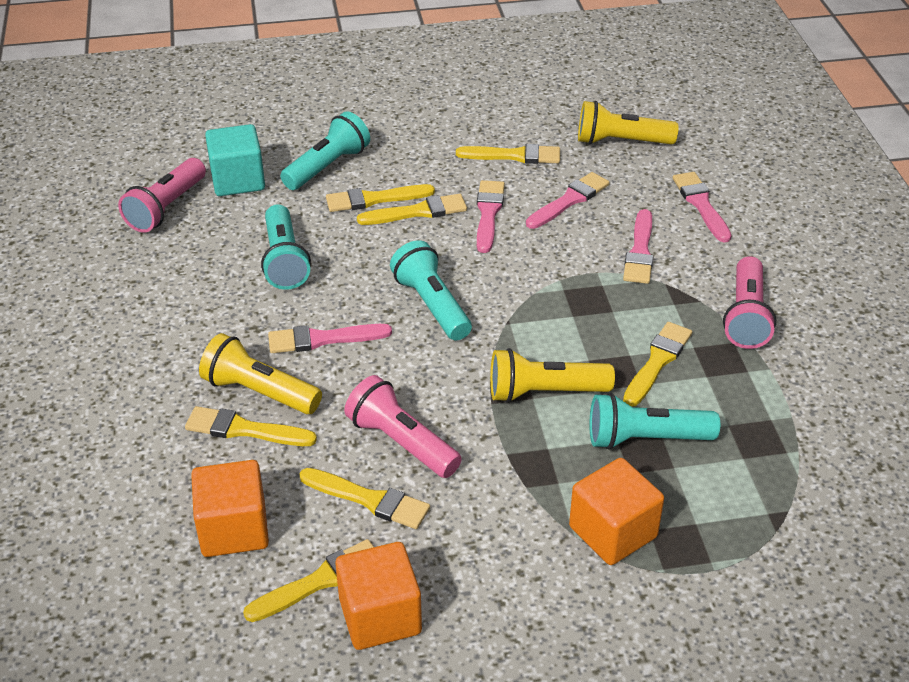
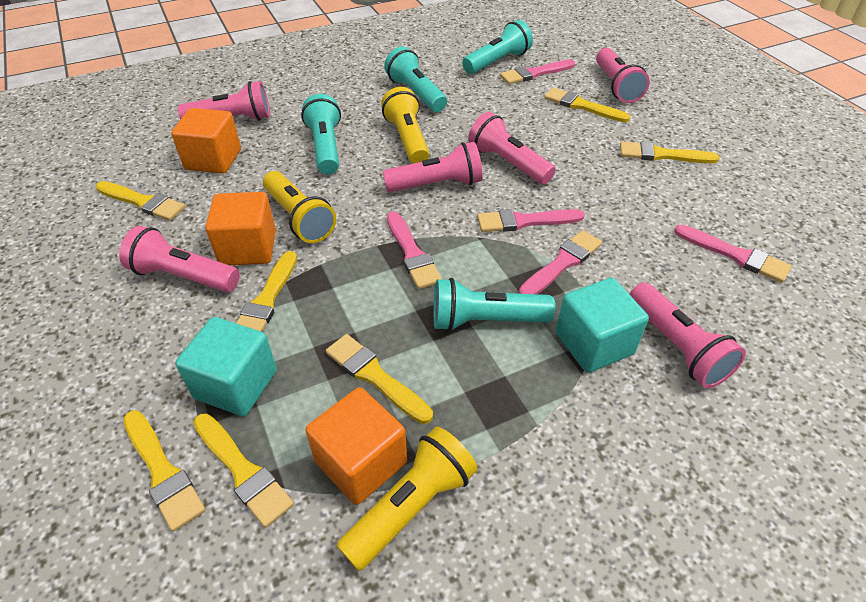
pink flashlight: 3 -> 6
turquoise cube: 1 -> 2

